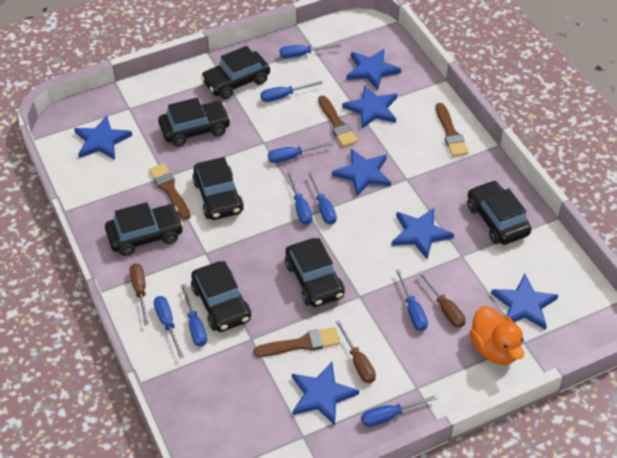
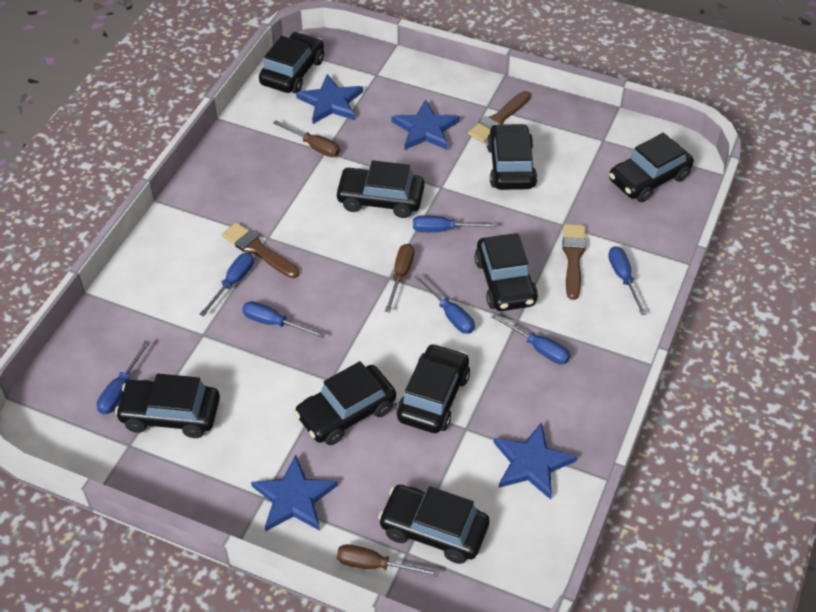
black car: 7 -> 9
blue screwdriver: 9 -> 7
blue star: 7 -> 4
brown brush: 4 -> 3
orange duck: 1 -> 0

